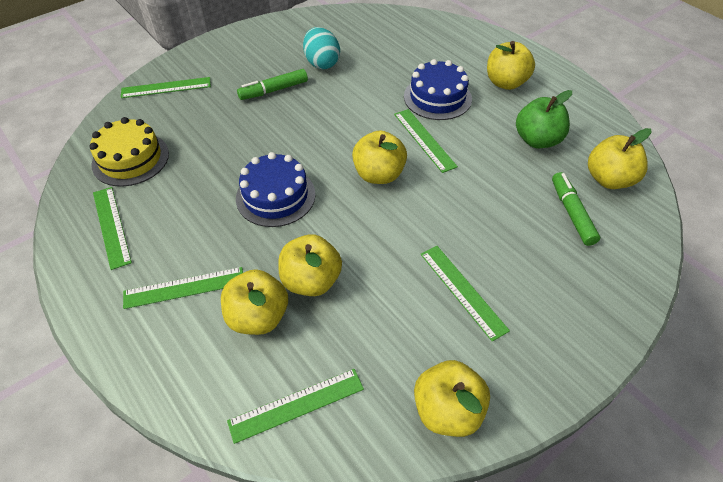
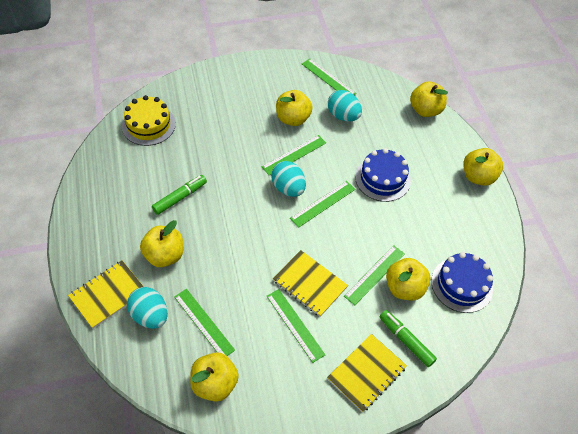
green apple: 1 -> 0
turquoise egg: 1 -> 3
yellow notebook: 0 -> 3

